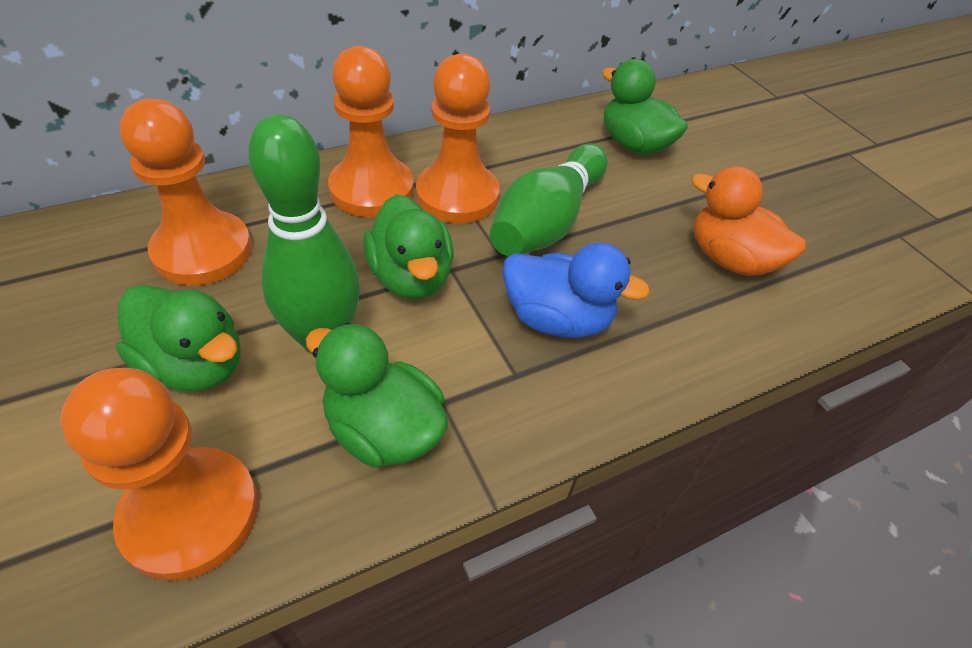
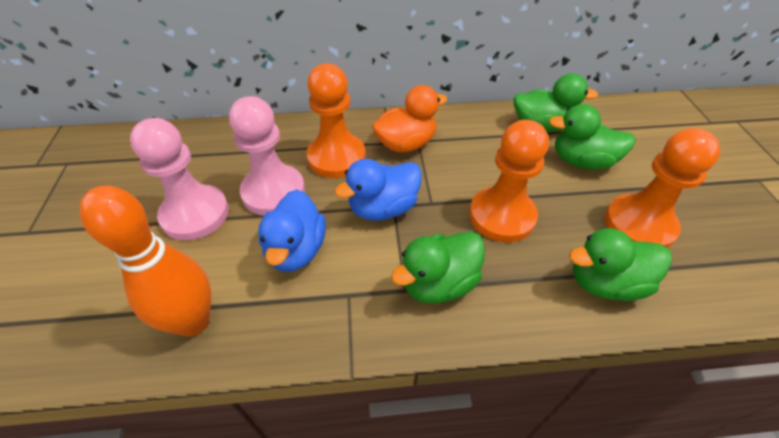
blue duck: 1 -> 2
green bowling pin: 2 -> 0
orange bowling pin: 0 -> 1
orange pawn: 4 -> 3
pink pawn: 0 -> 2

